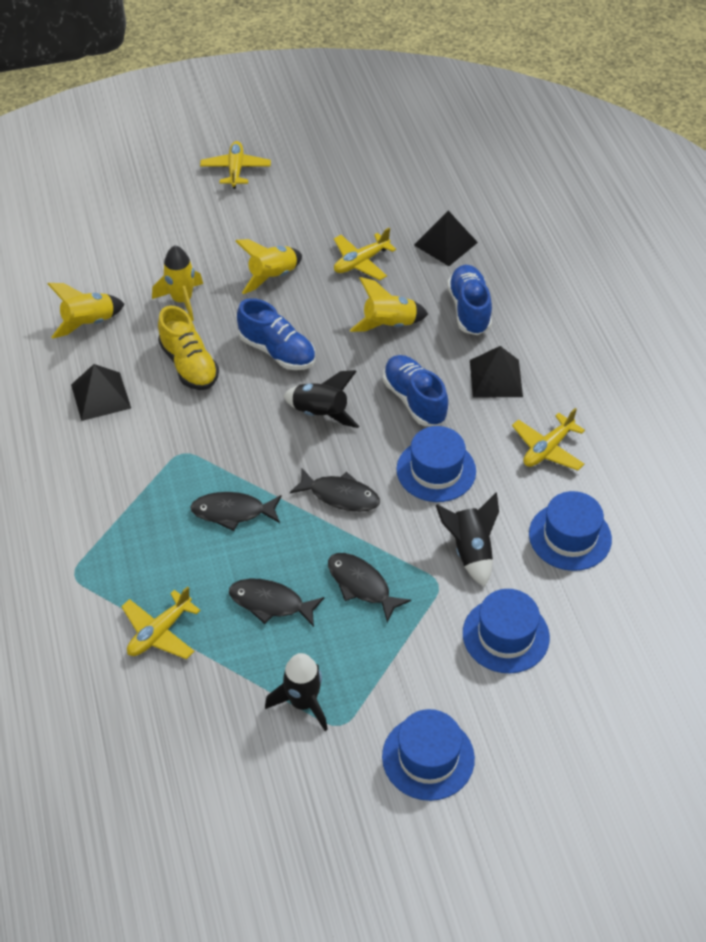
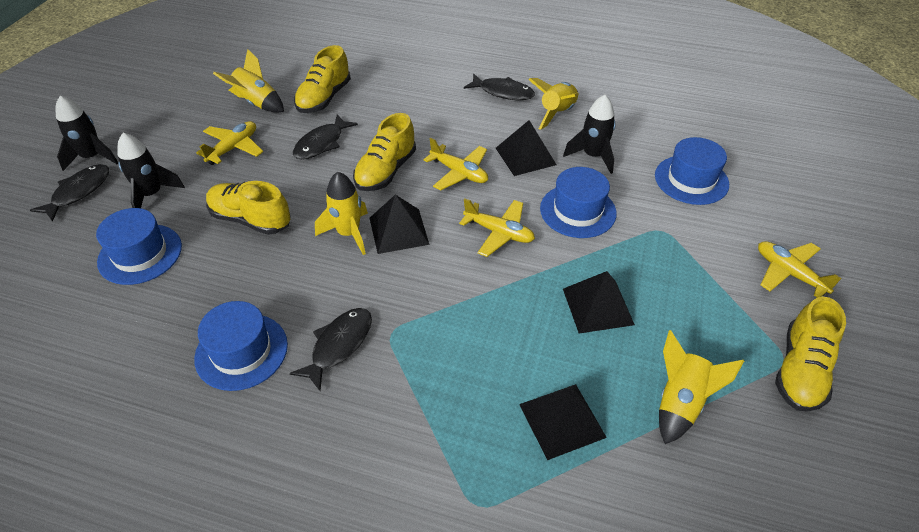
black pyramid: 3 -> 4
blue shoe: 3 -> 0
yellow shoe: 1 -> 4

